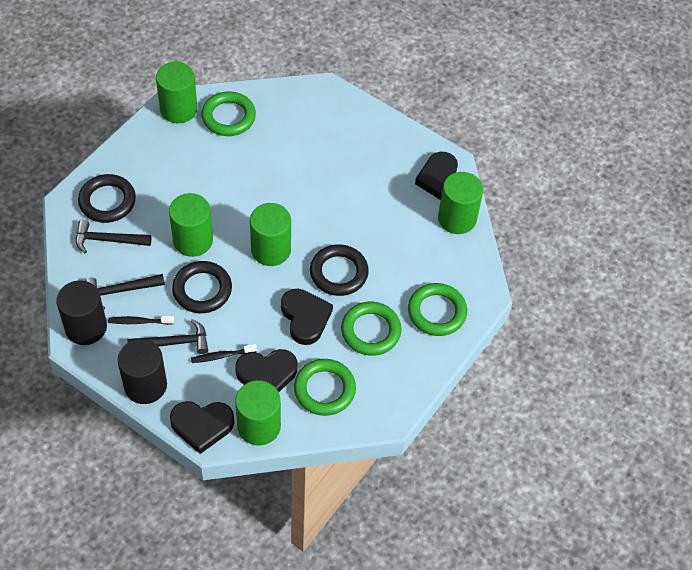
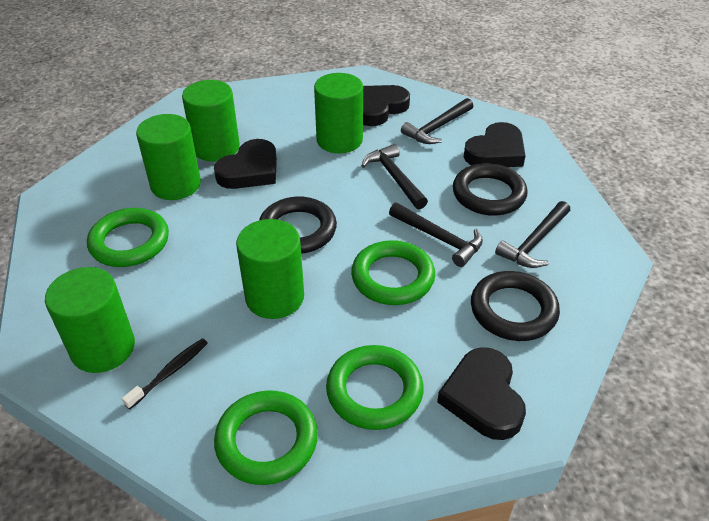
black cylinder: 2 -> 0
black hammer: 3 -> 4
black toothbrush: 2 -> 1

